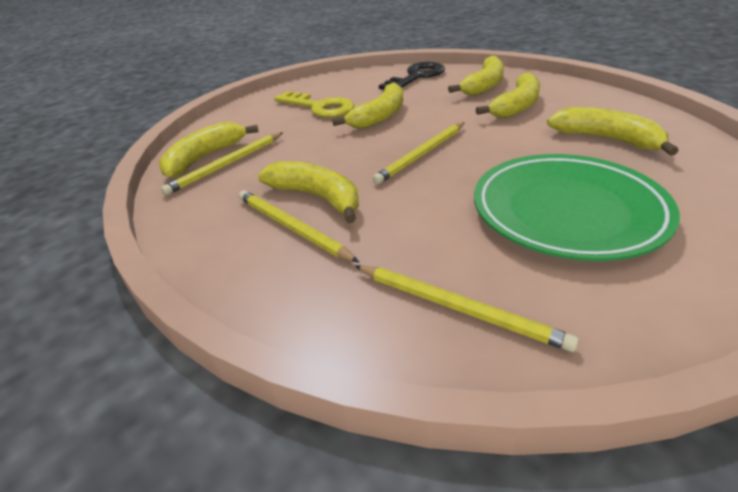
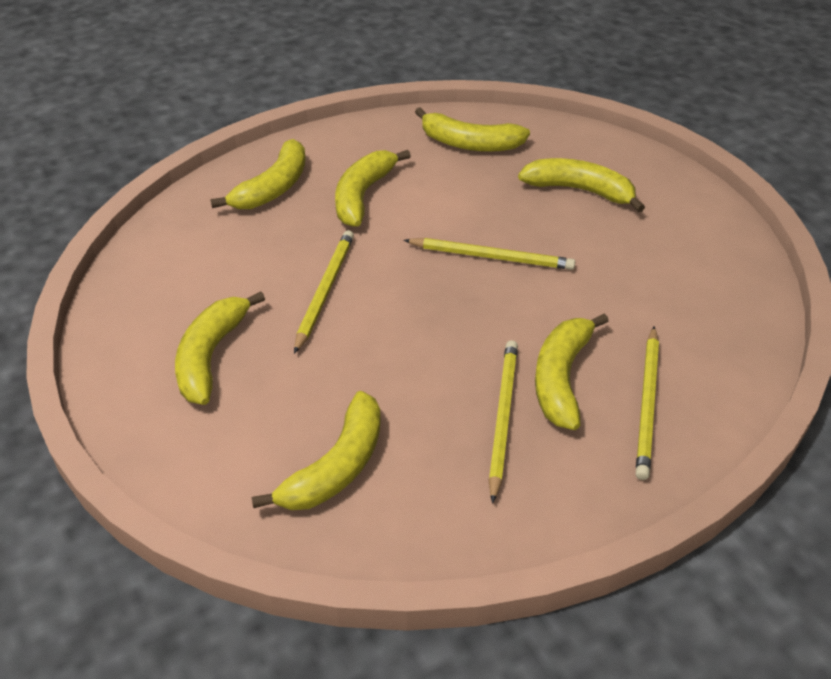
black key: 1 -> 0
green plate: 1 -> 0
yellow banana: 6 -> 7
yellow key: 1 -> 0

